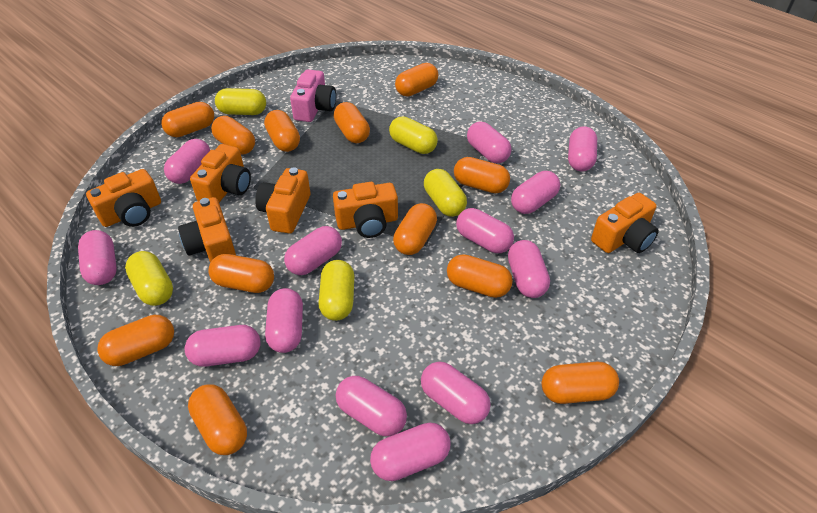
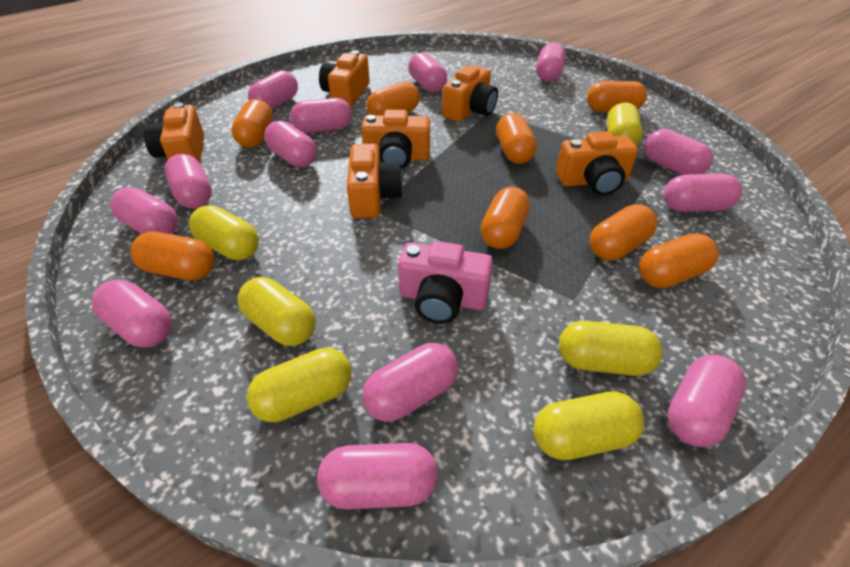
orange capsule: 12 -> 8
yellow capsule: 5 -> 6

